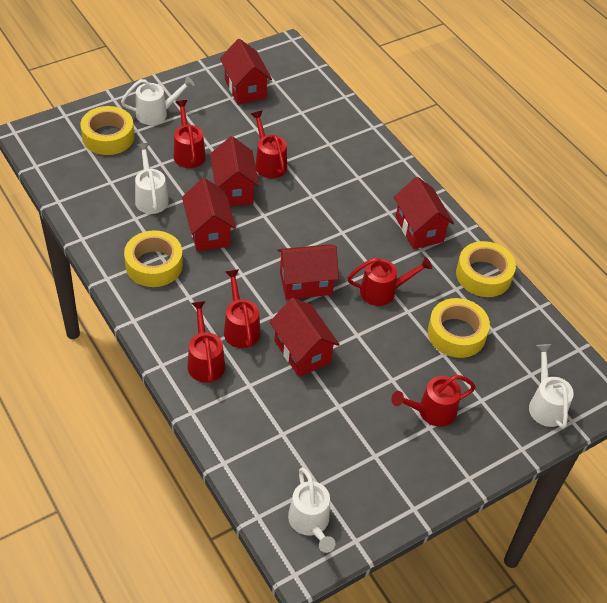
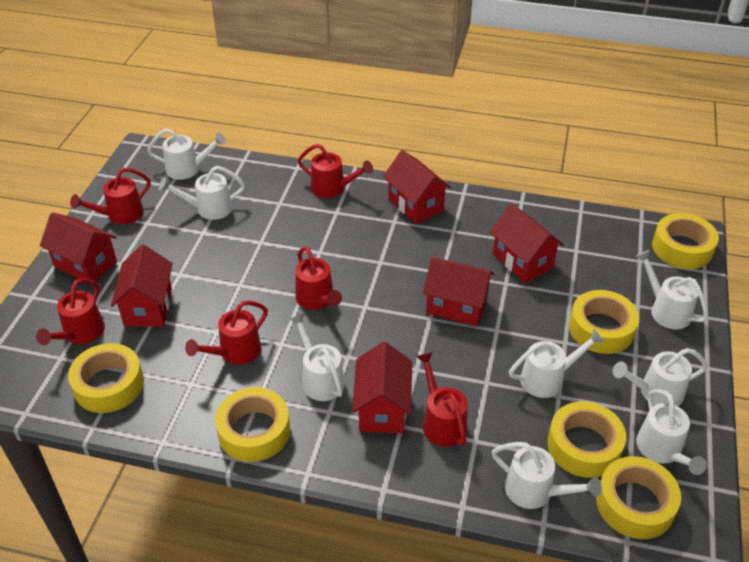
white watering can: 4 -> 8
yellow tape: 4 -> 6

